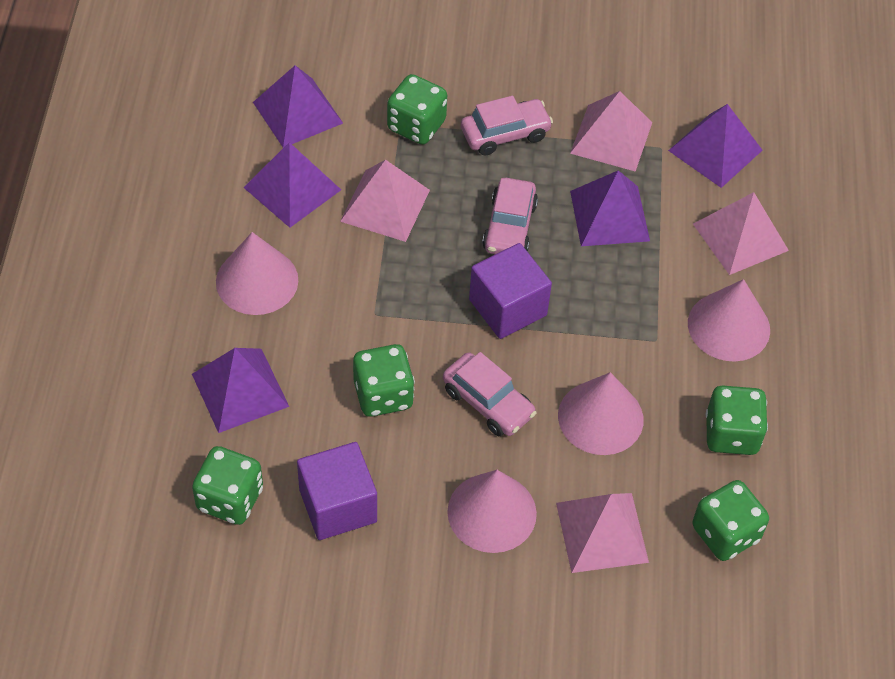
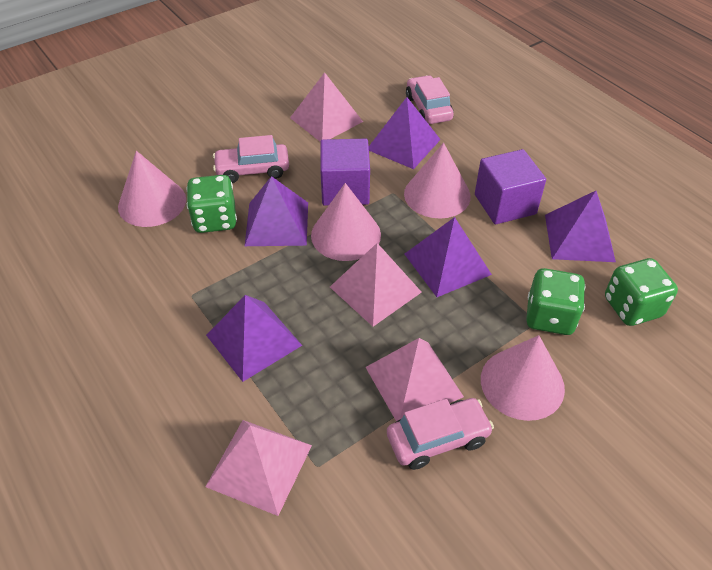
green dice: 5 -> 3

